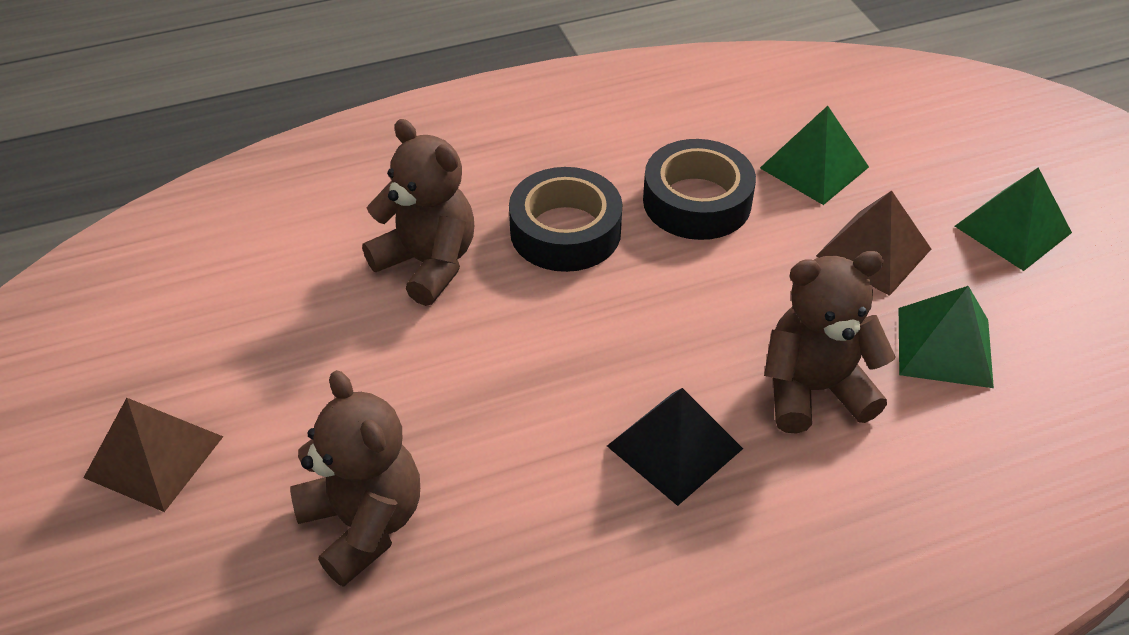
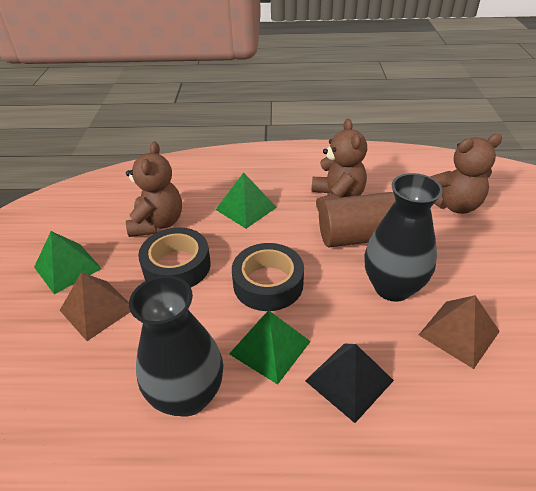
black vase: 0 -> 2
brown cylinder: 0 -> 1

